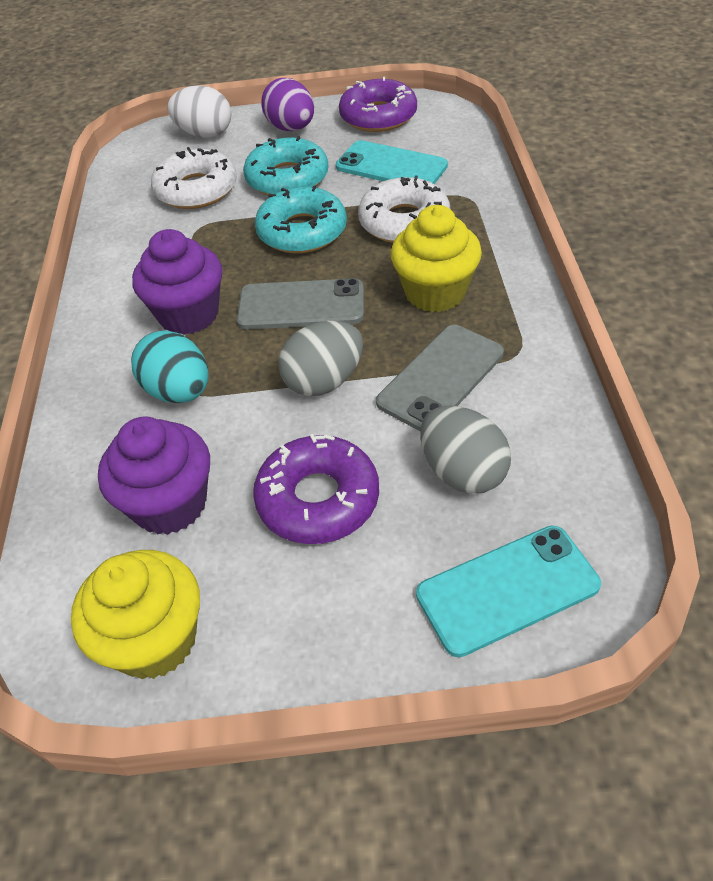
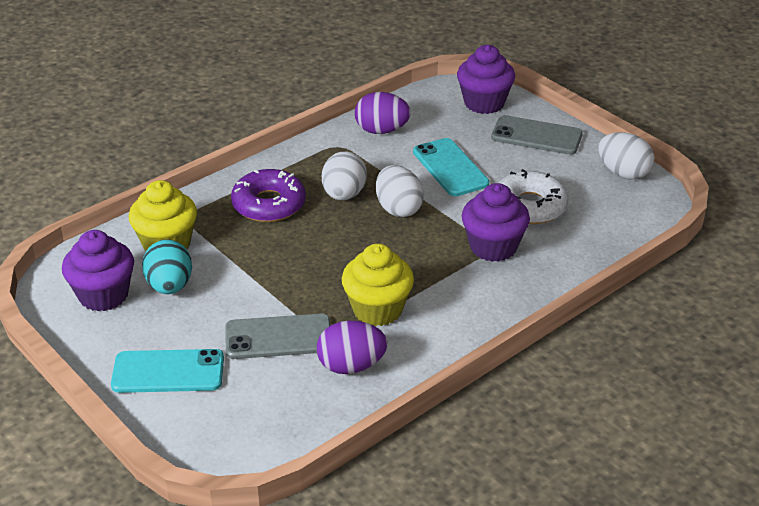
grey egg: 2 -> 0
purple cupcake: 2 -> 3
purple donut: 2 -> 1
purple egg: 1 -> 2
turquoise donut: 2 -> 0
white donut: 2 -> 1
white egg: 1 -> 3

